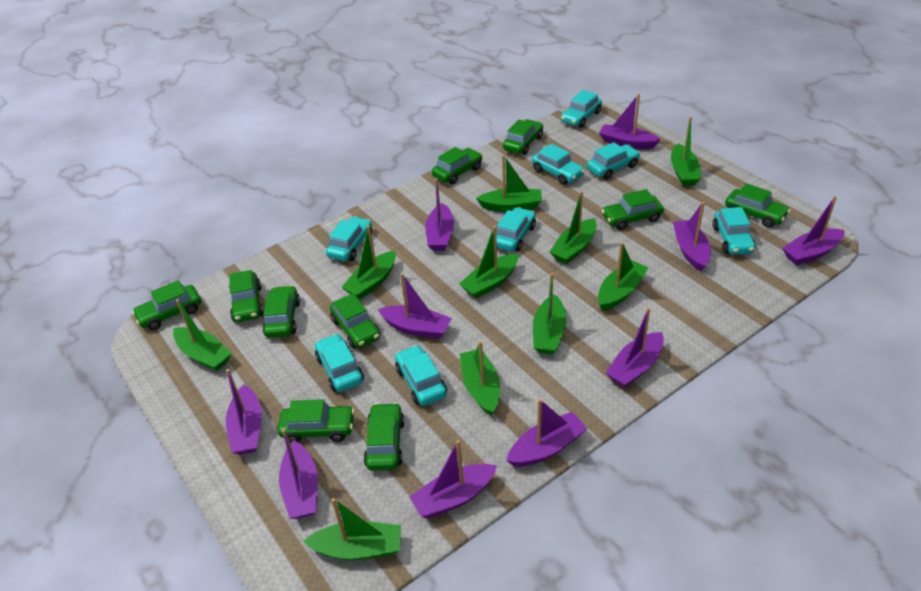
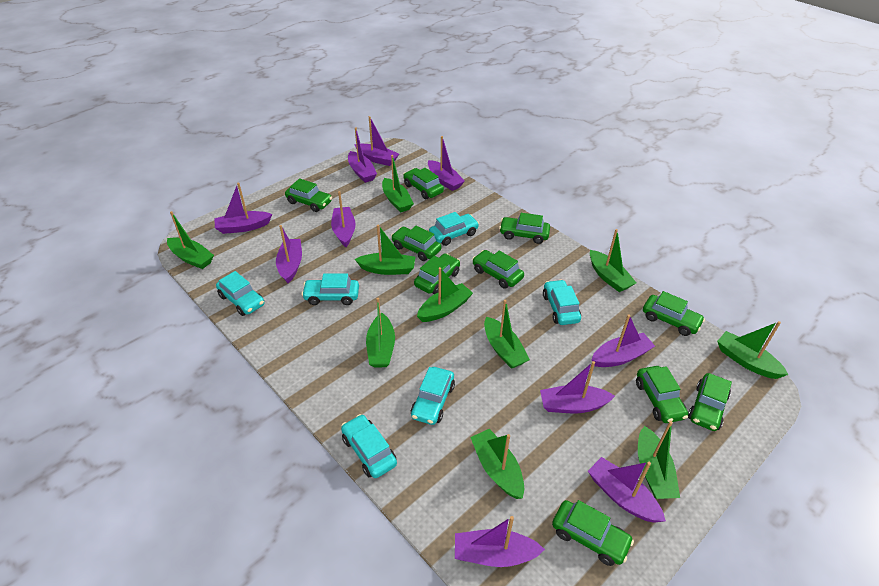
turquoise car: 8 -> 6

